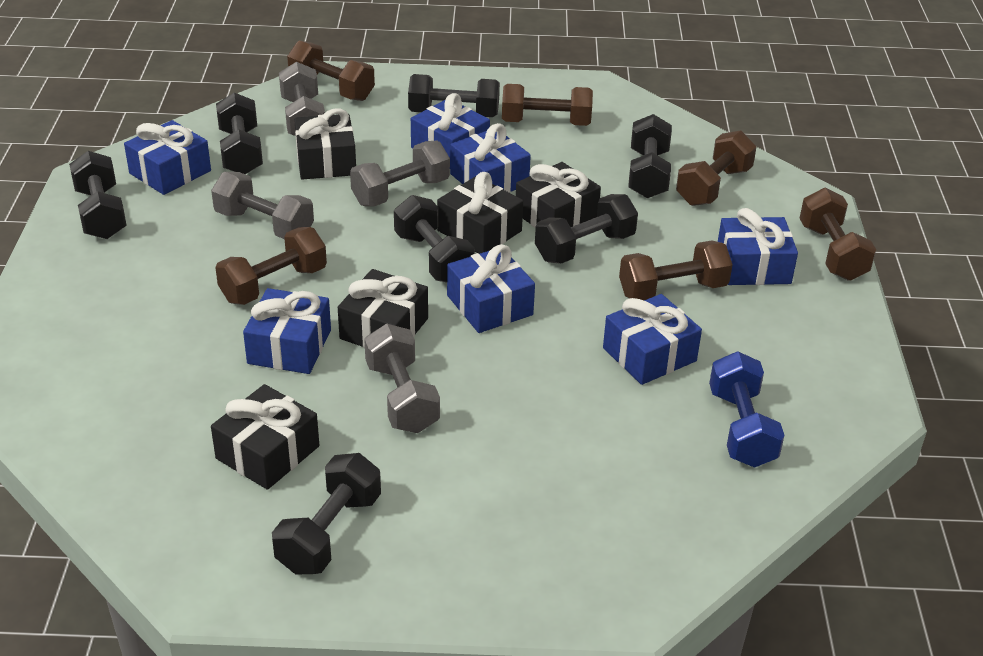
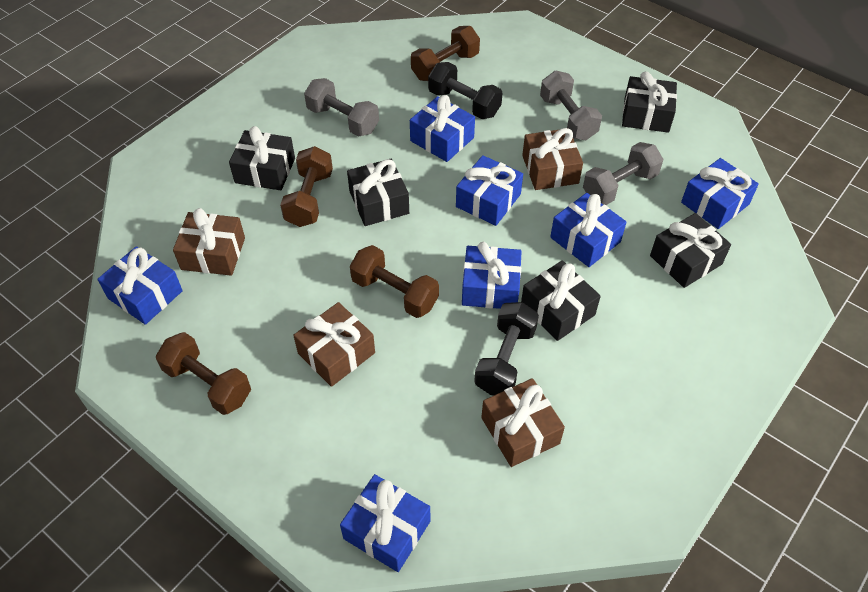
black dumbbell: 7 -> 2
blue dumbbell: 1 -> 0
brown dumbbell: 6 -> 4
brown gift: 0 -> 4
grey dumbbell: 4 -> 3

